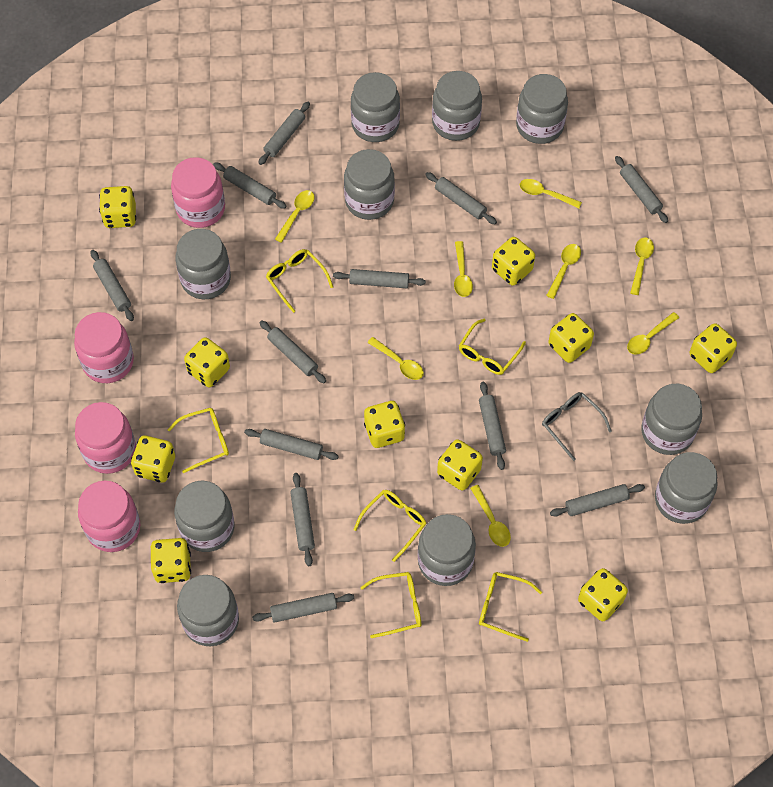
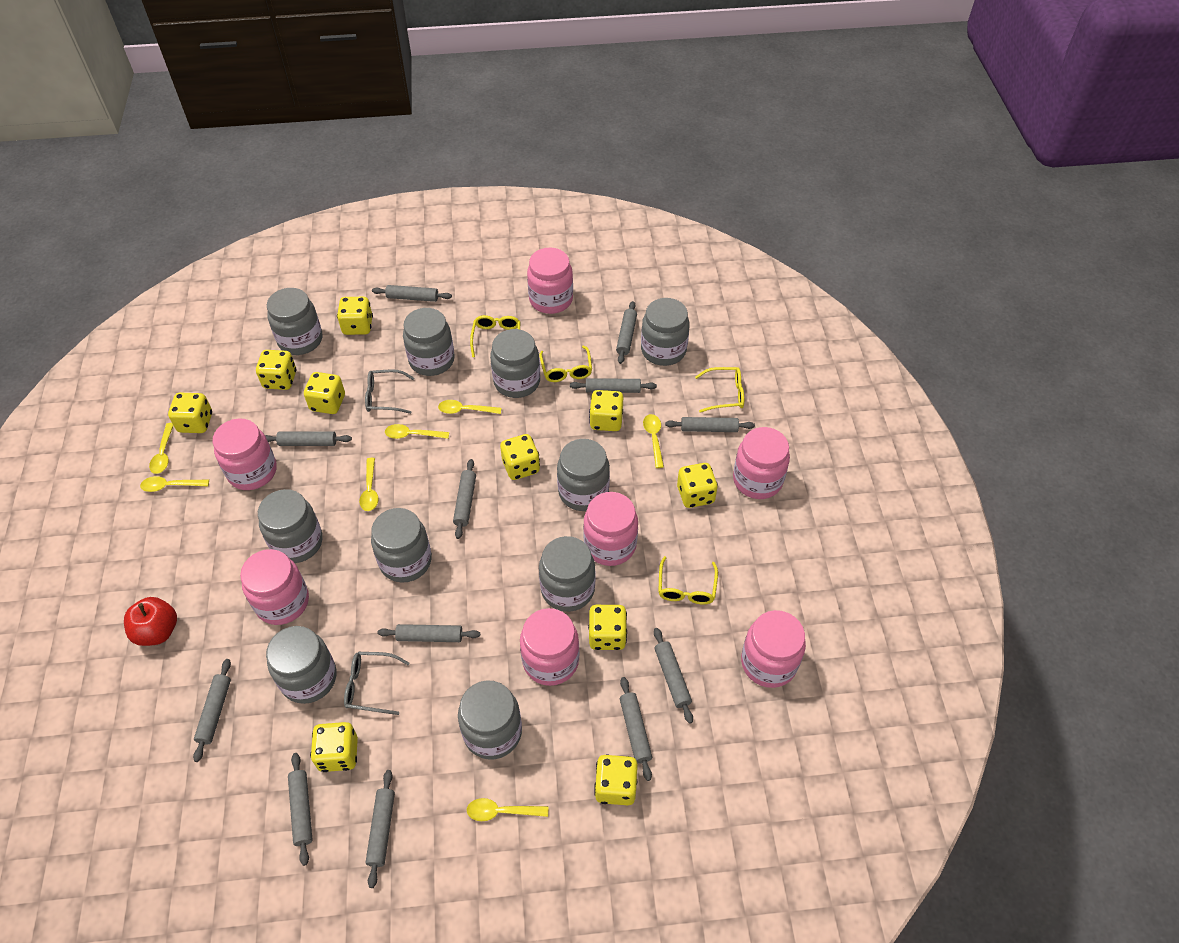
grey glasses: 1 -> 2
pink jar: 4 -> 7
red apple: 0 -> 1
yellow glasses: 6 -> 4
yellow spoon: 8 -> 7

